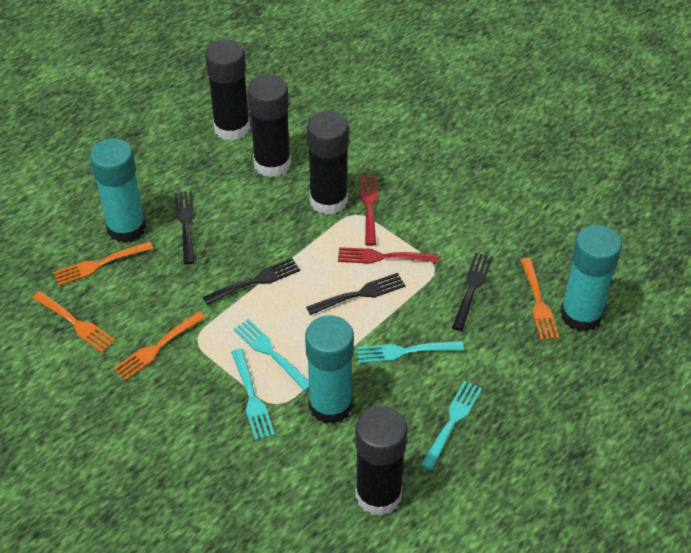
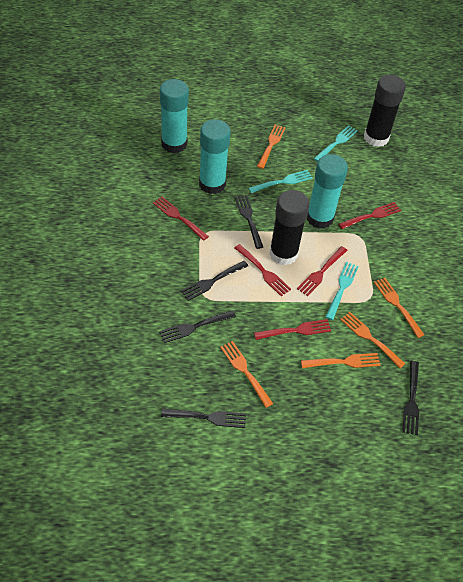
black fork: 4 -> 5
black glue stick: 4 -> 2
orange fork: 4 -> 5
red fork: 2 -> 5
turquoise fork: 4 -> 3

